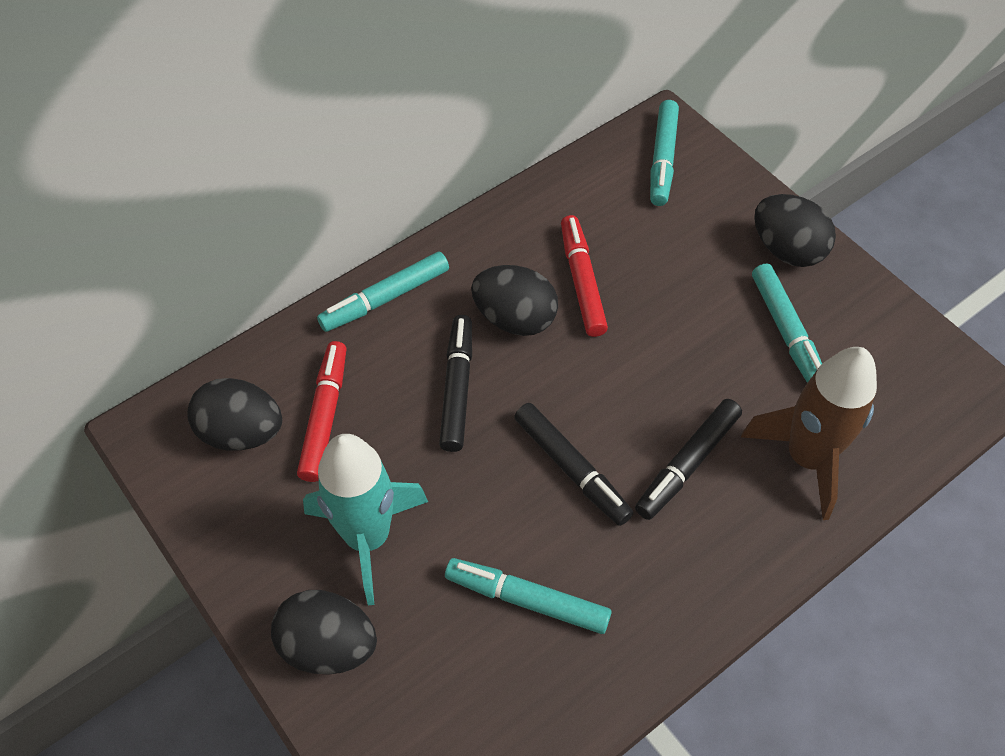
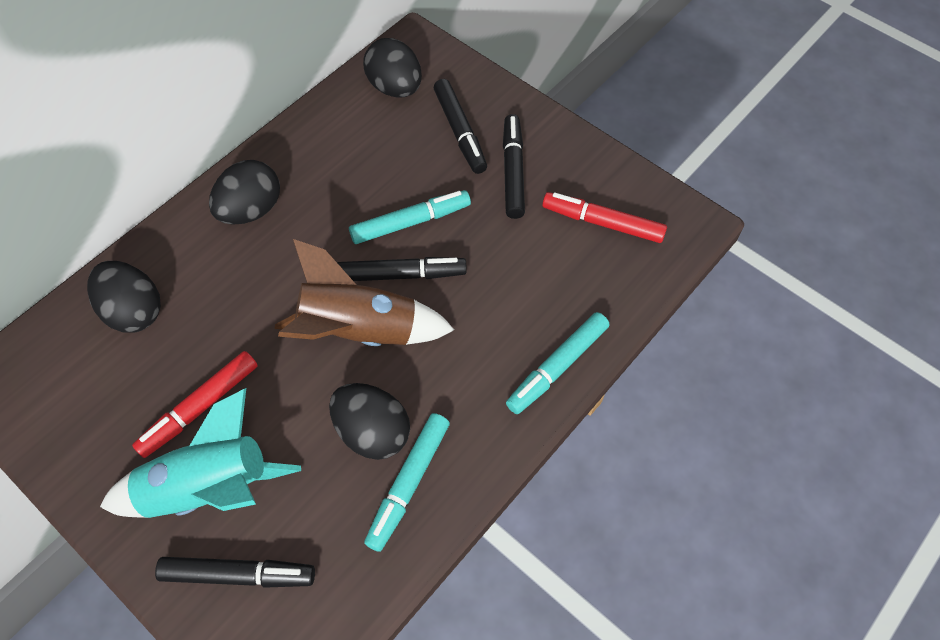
black marker: 3 -> 4
turquoise marker: 4 -> 3

